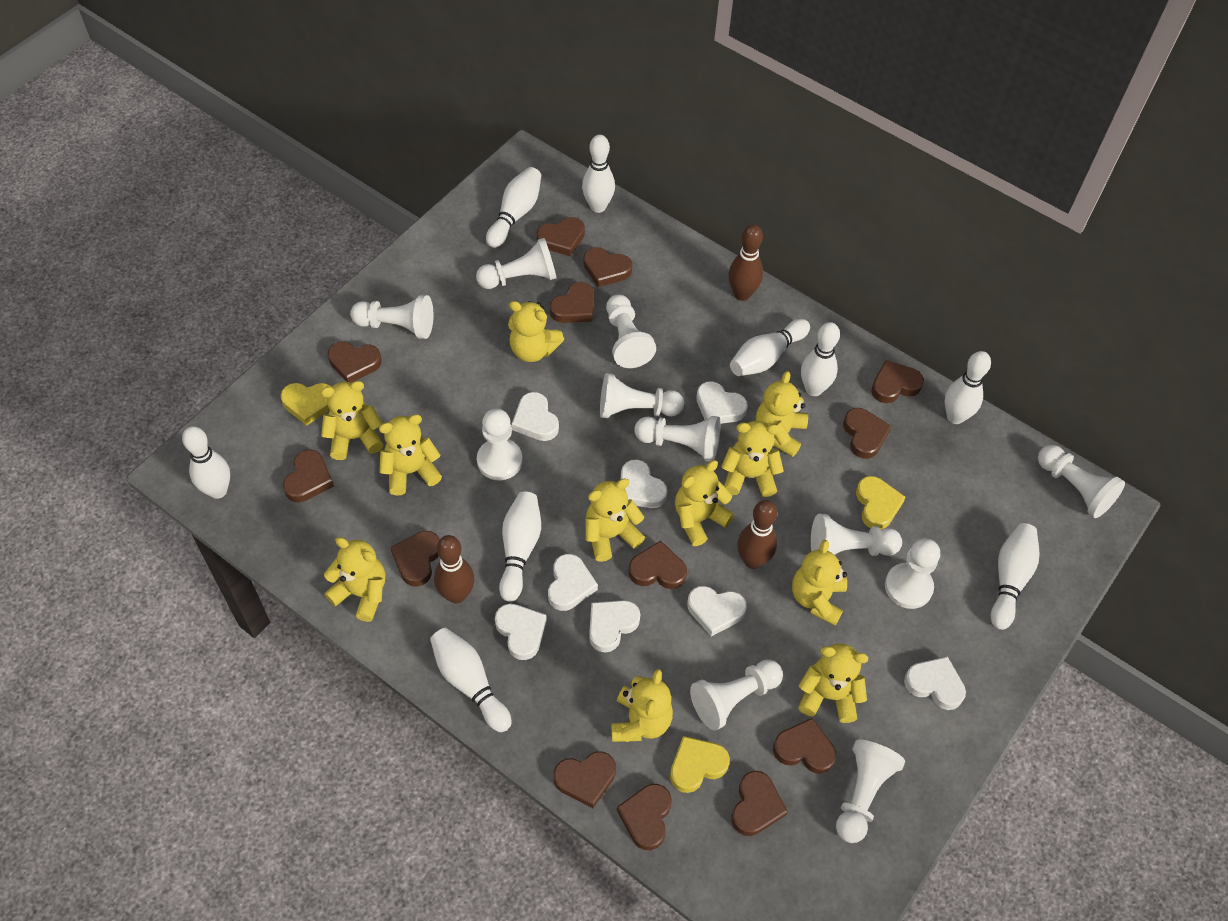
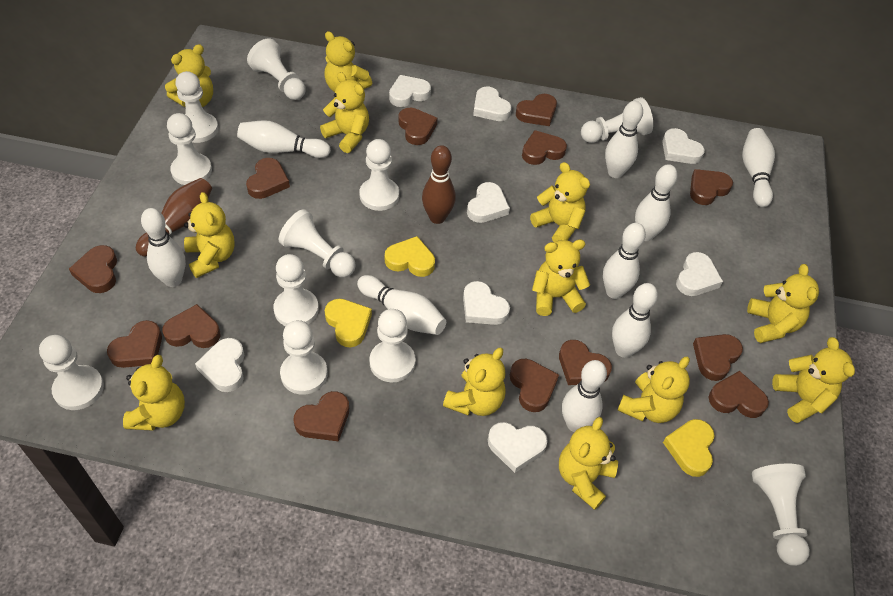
brown bowling pin: 3 -> 2
yellow teddy bear: 11 -> 12

